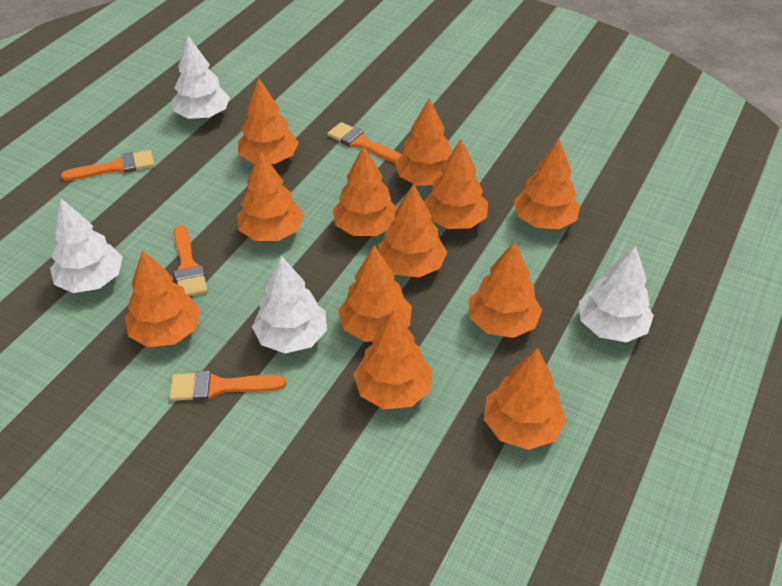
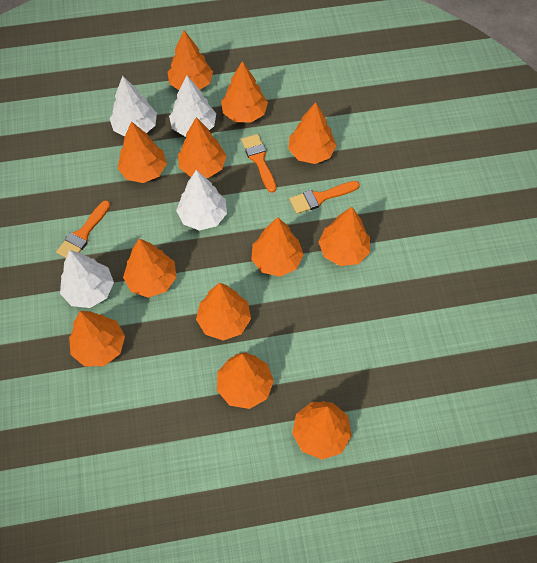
orange brush: 4 -> 3

